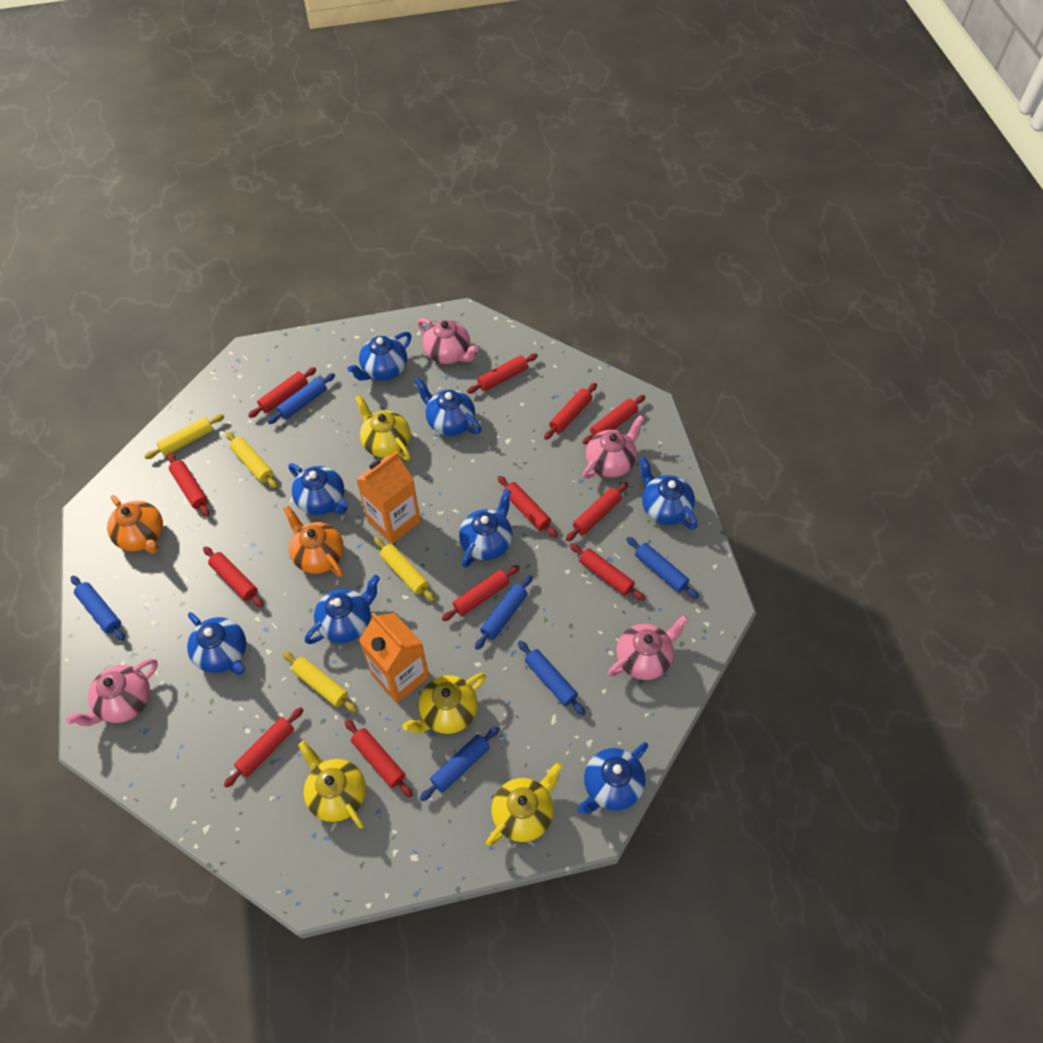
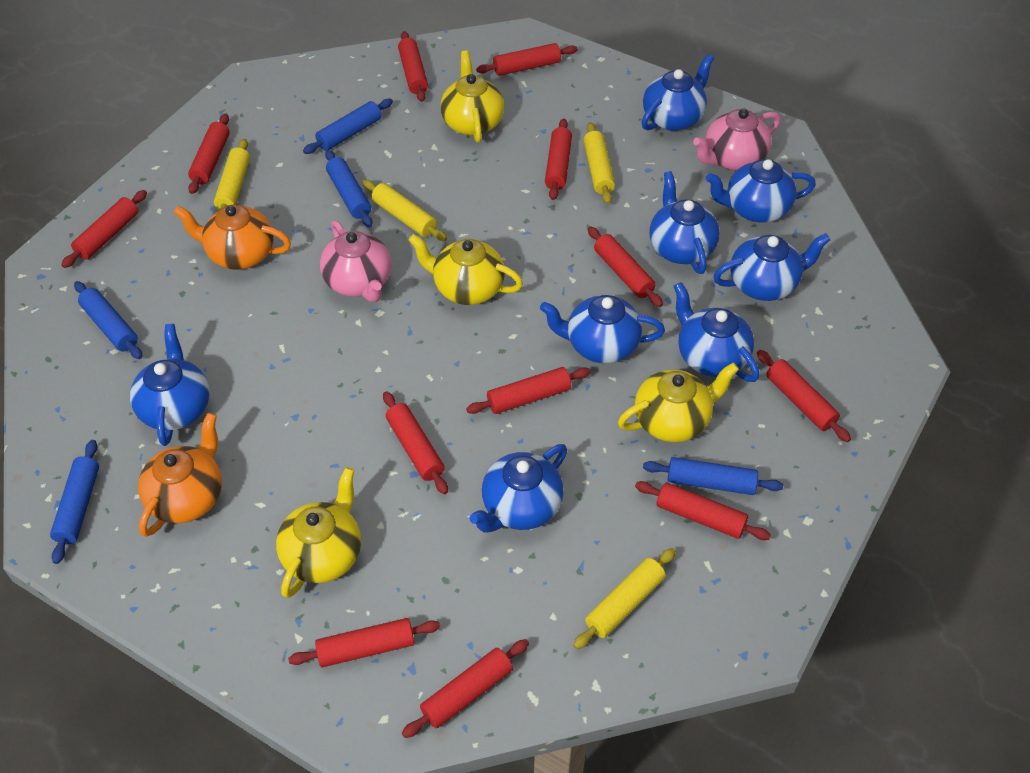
blue rolling pin: 6 -> 5
orange carton: 2 -> 0
pink teapot: 4 -> 2

